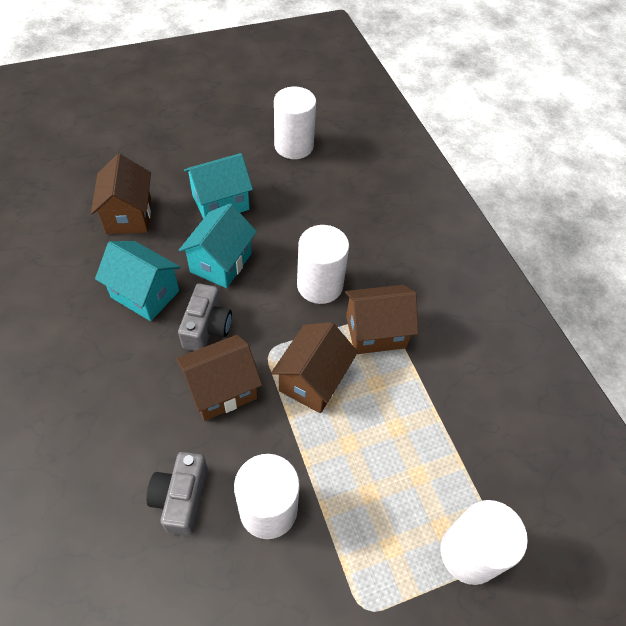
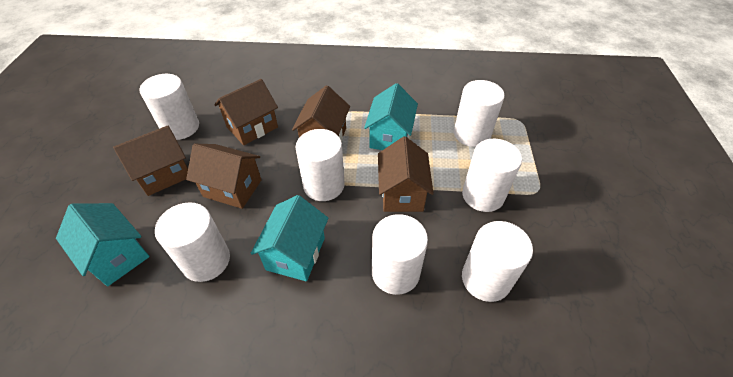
brown house: 4 -> 5
grey camera: 2 -> 0
white cylinder: 4 -> 7

